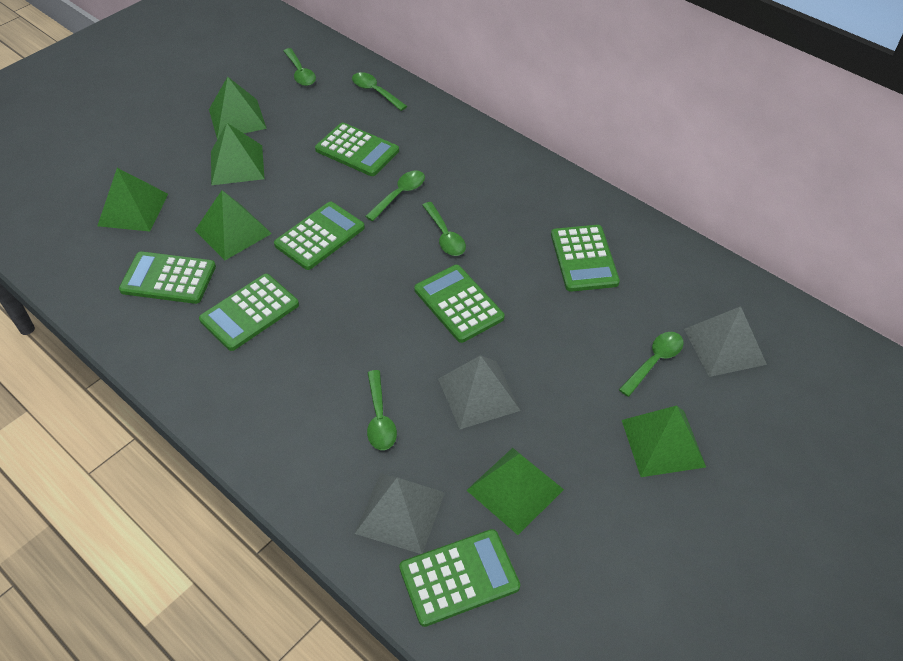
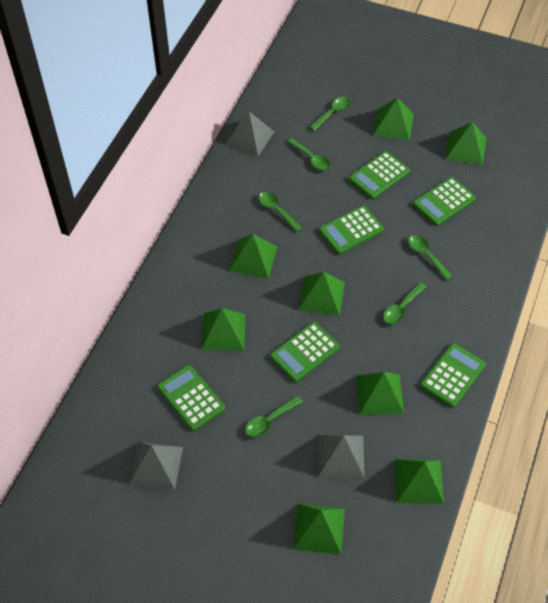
green calculator: 7 -> 6
green pyramid: 6 -> 8

